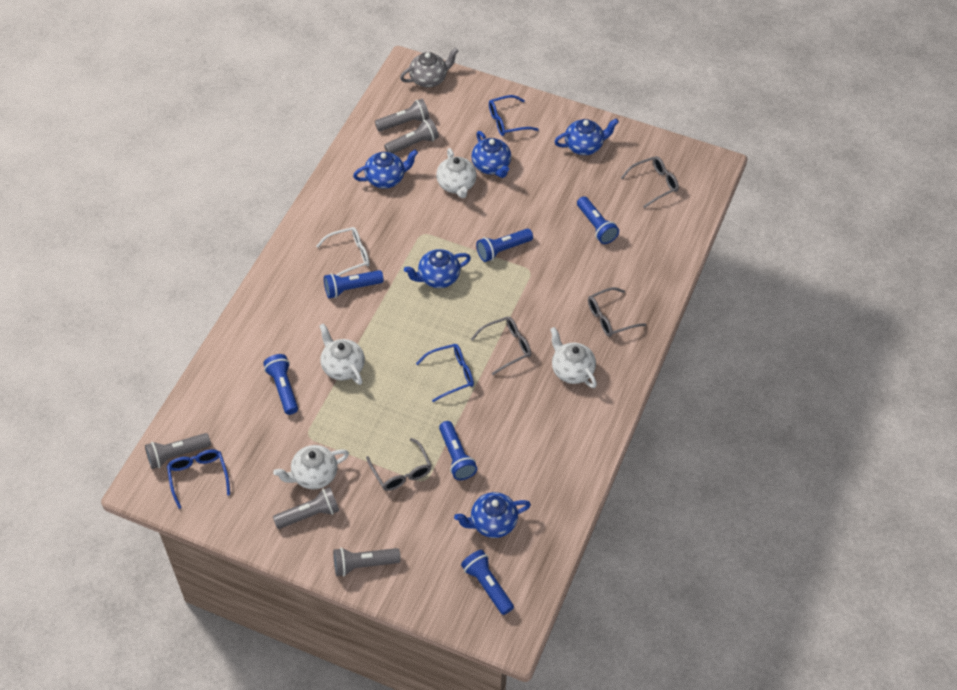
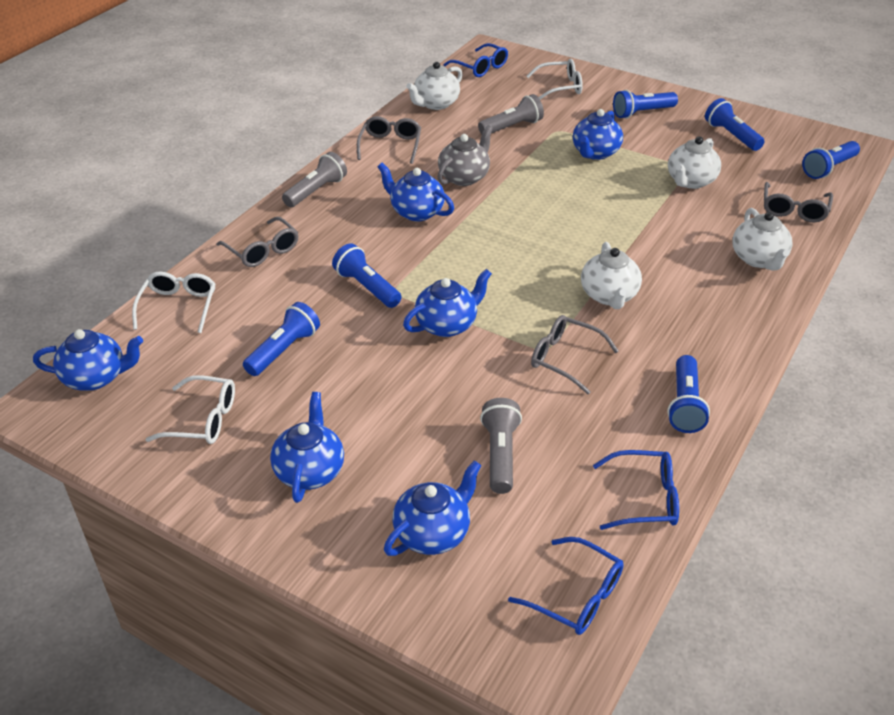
blue teapot: 5 -> 6
grey flashlight: 5 -> 3
white glasses: 1 -> 3

